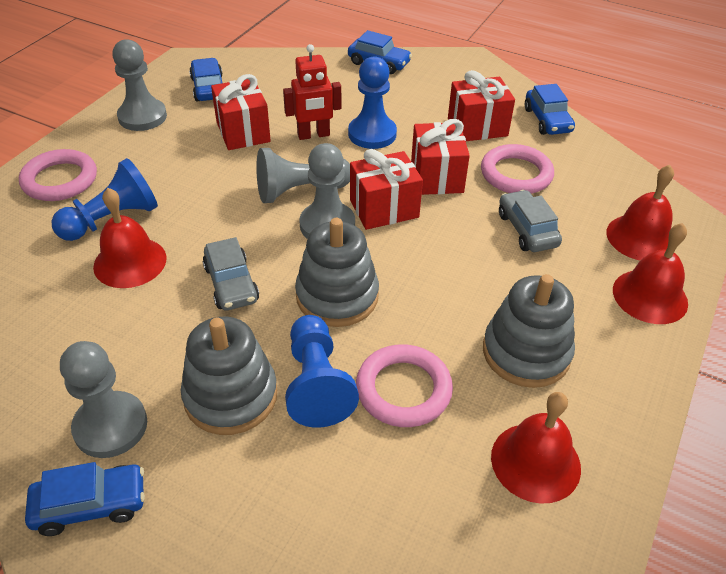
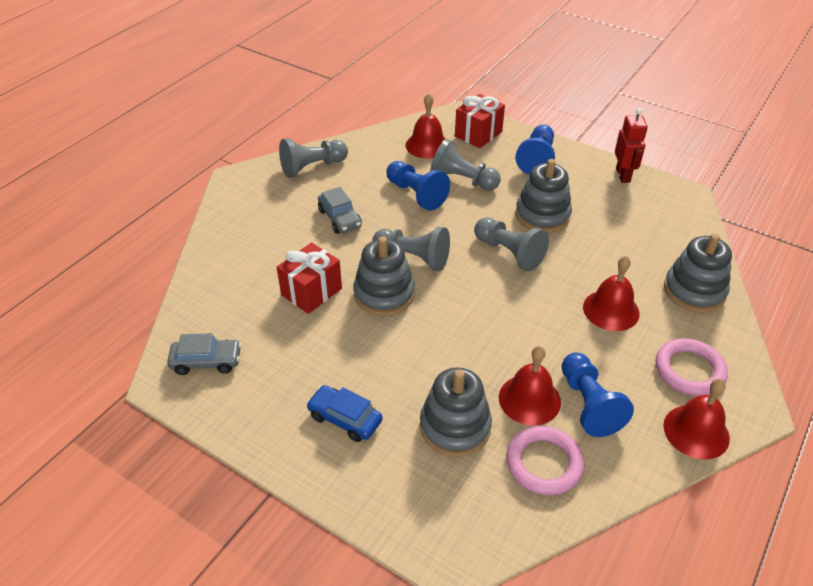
blue car: 4 -> 1
grey stacking toy: 3 -> 4
pink ring: 3 -> 2
red gift: 4 -> 2

